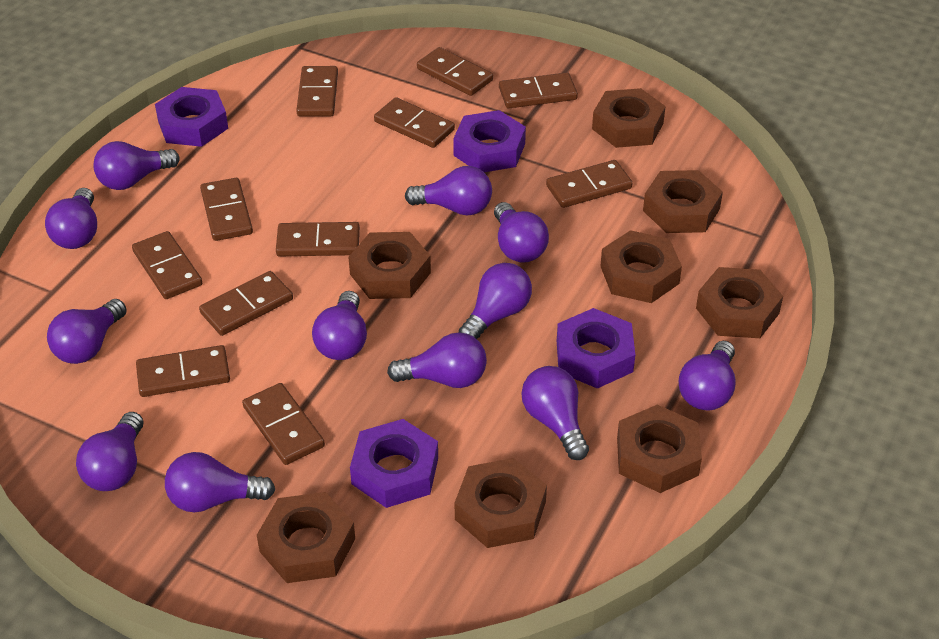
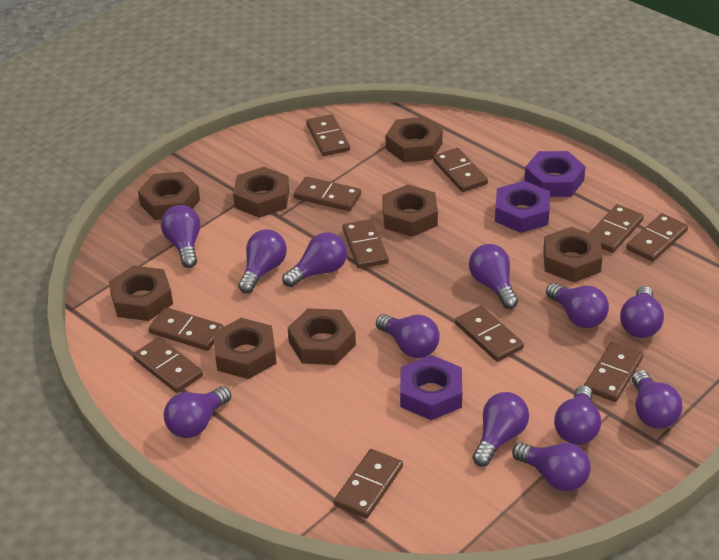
purple nut: 4 -> 3

